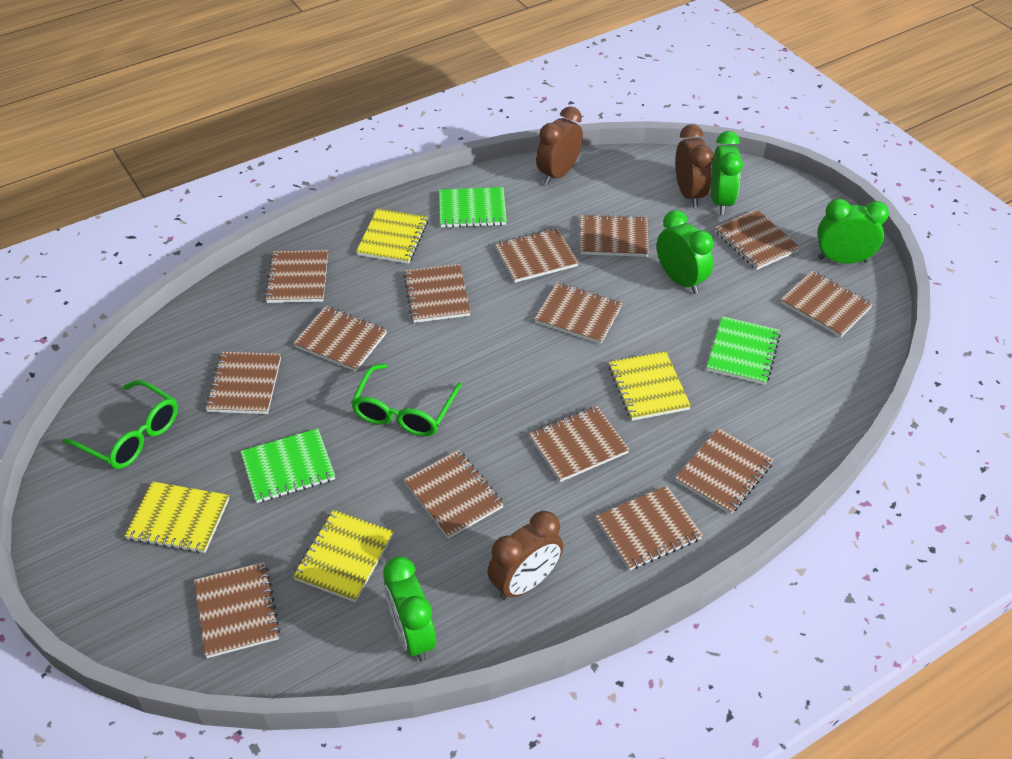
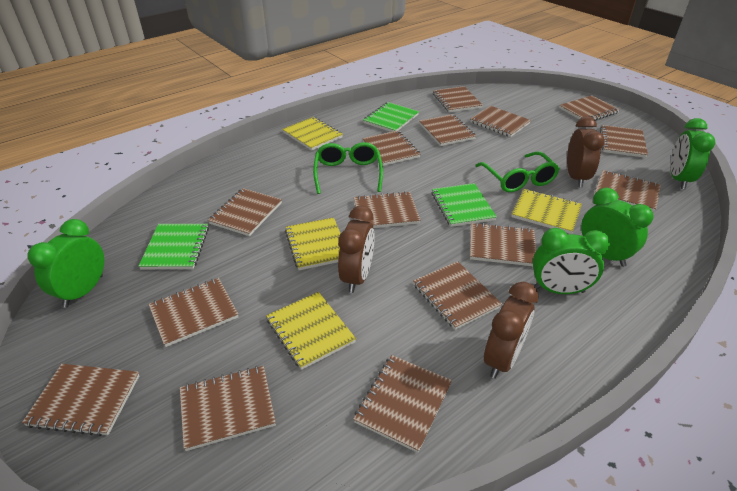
brown notebook: 14 -> 15

